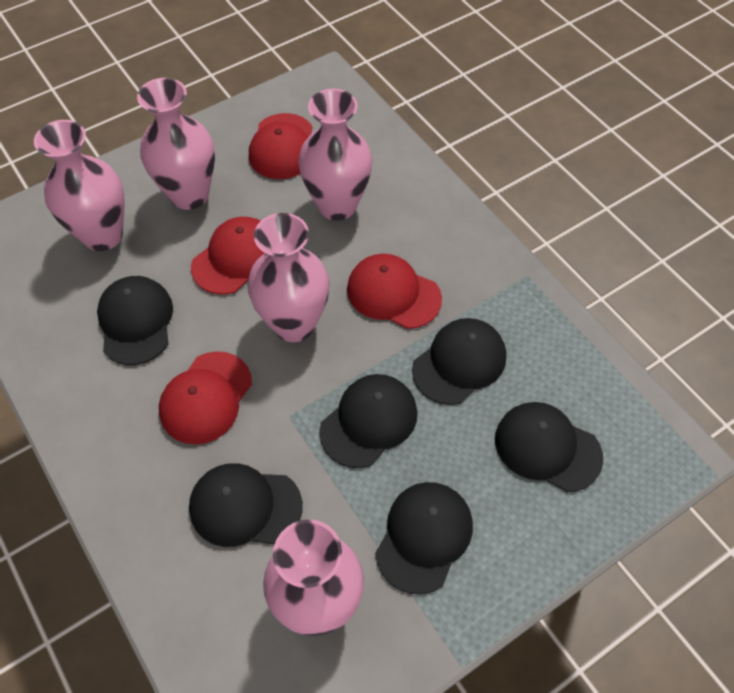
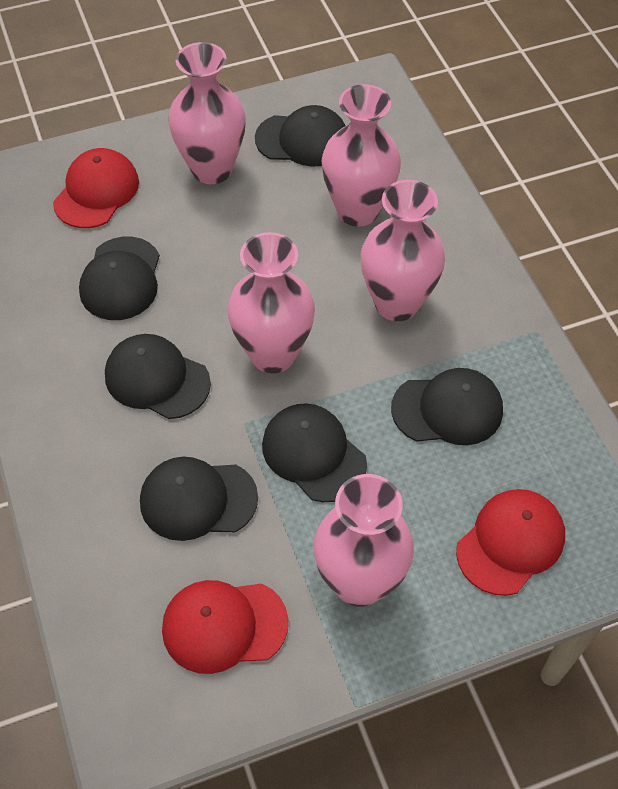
red cap: 4 -> 3

